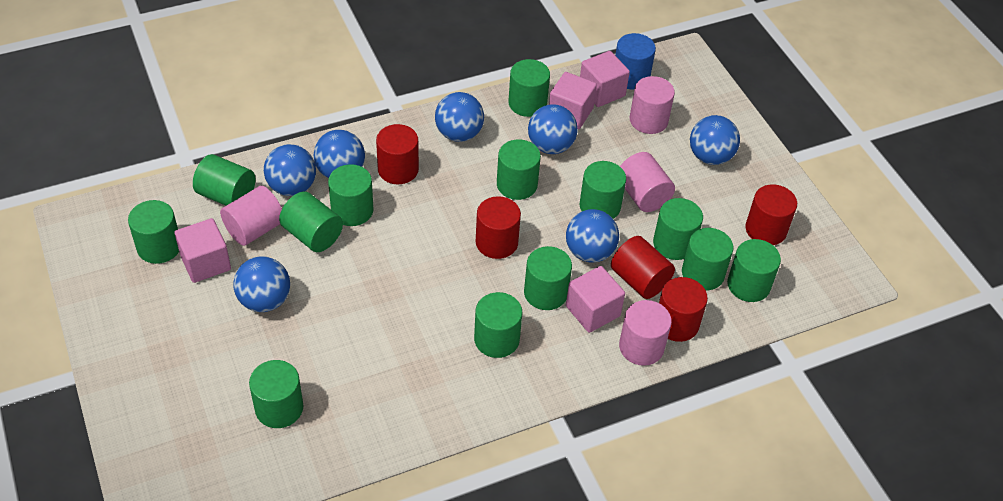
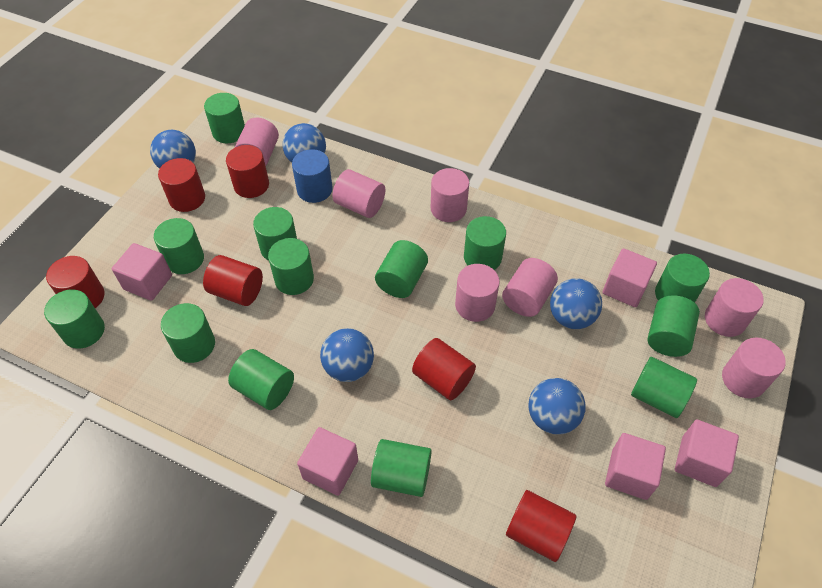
blue ball: 7 -> 5
pink cube: 4 -> 5
pink cylinder: 4 -> 7
red cylinder: 5 -> 6

